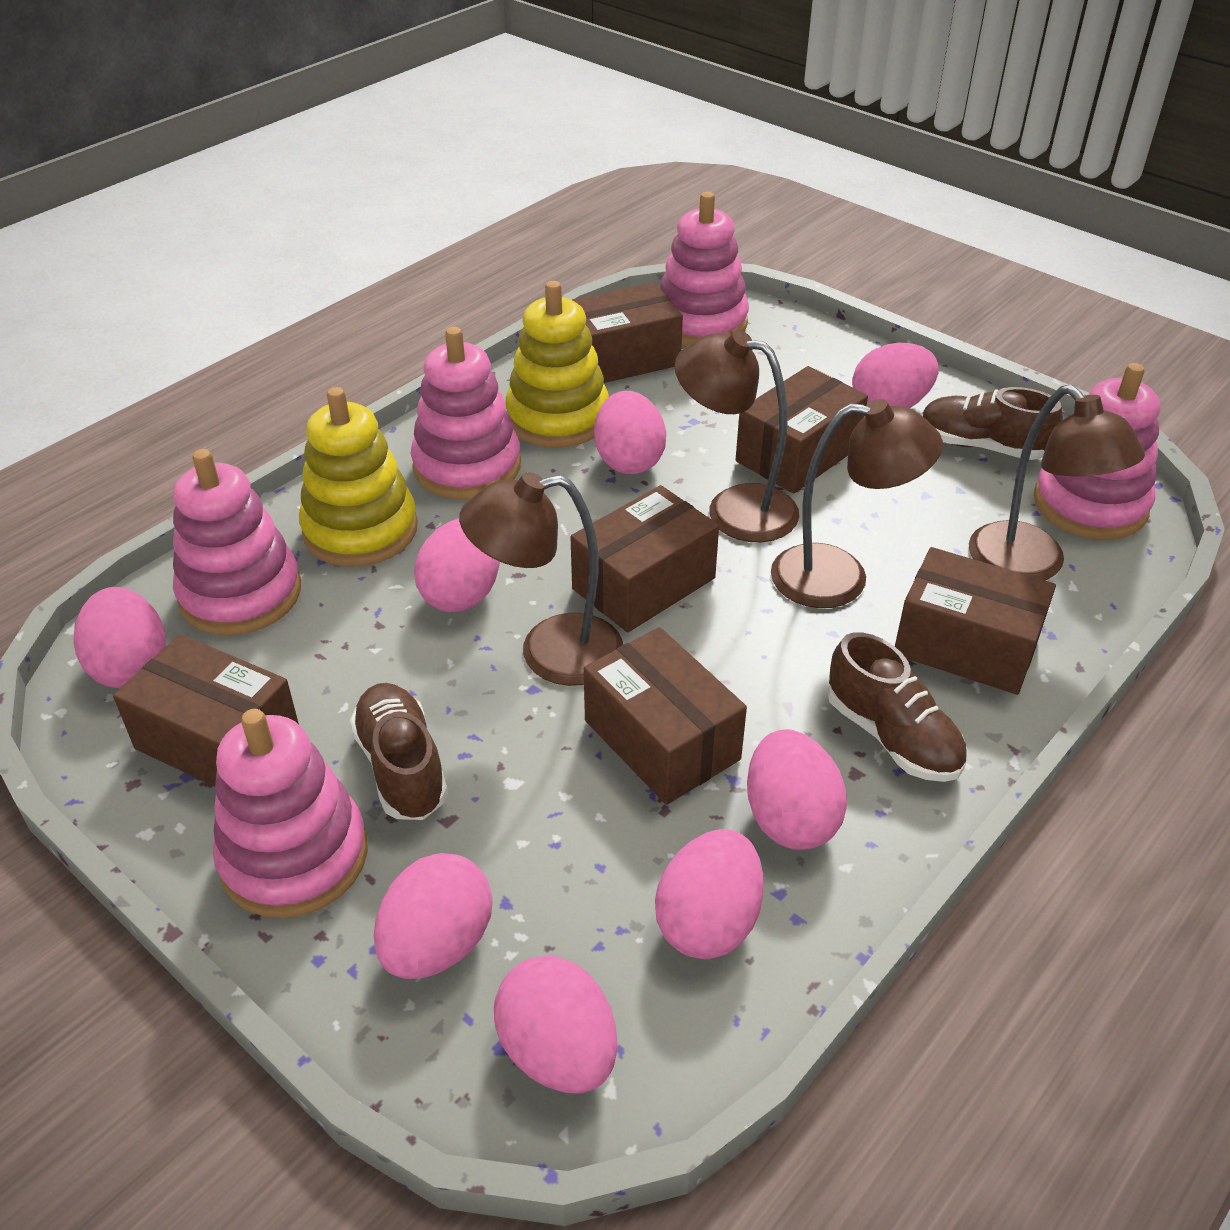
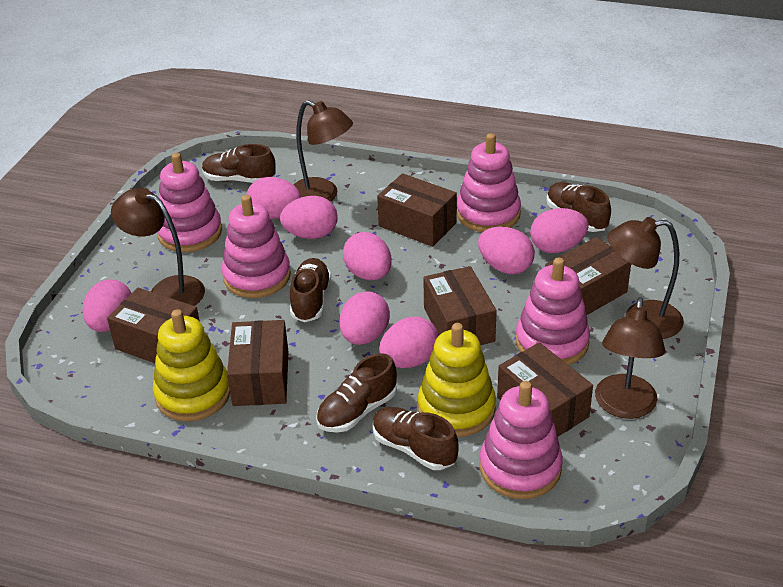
brown shoe: 3 -> 5

